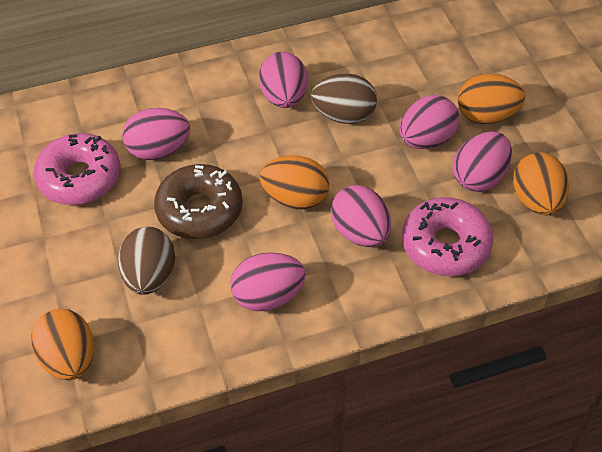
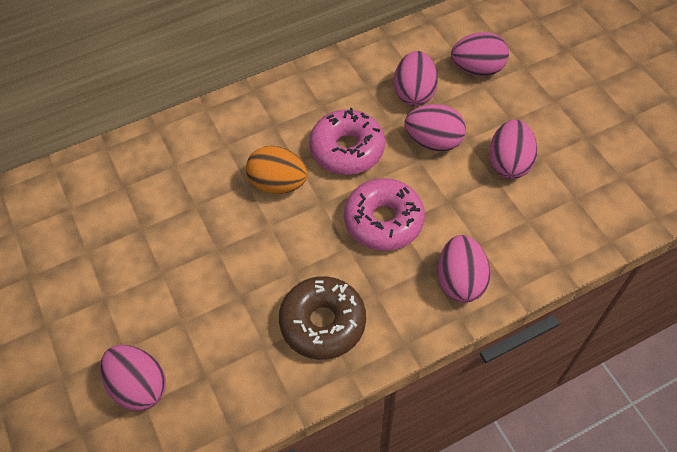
brown egg: 2 -> 0
orange egg: 4 -> 1

